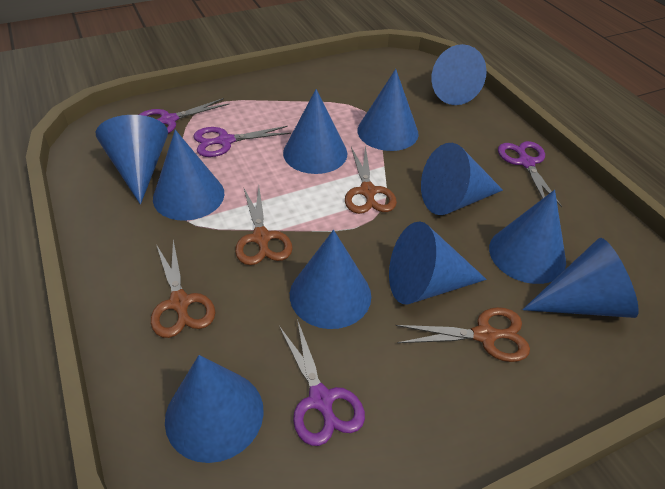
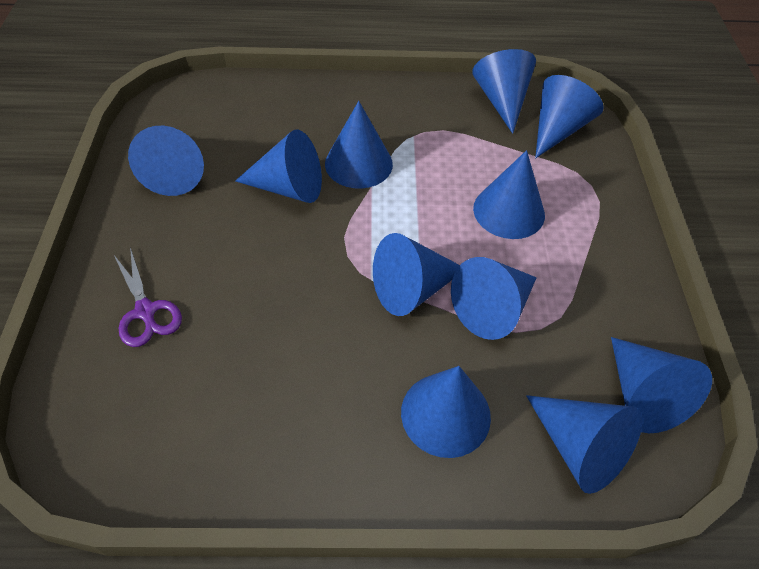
brown scissors: 4 -> 0
purple scissors: 4 -> 1

